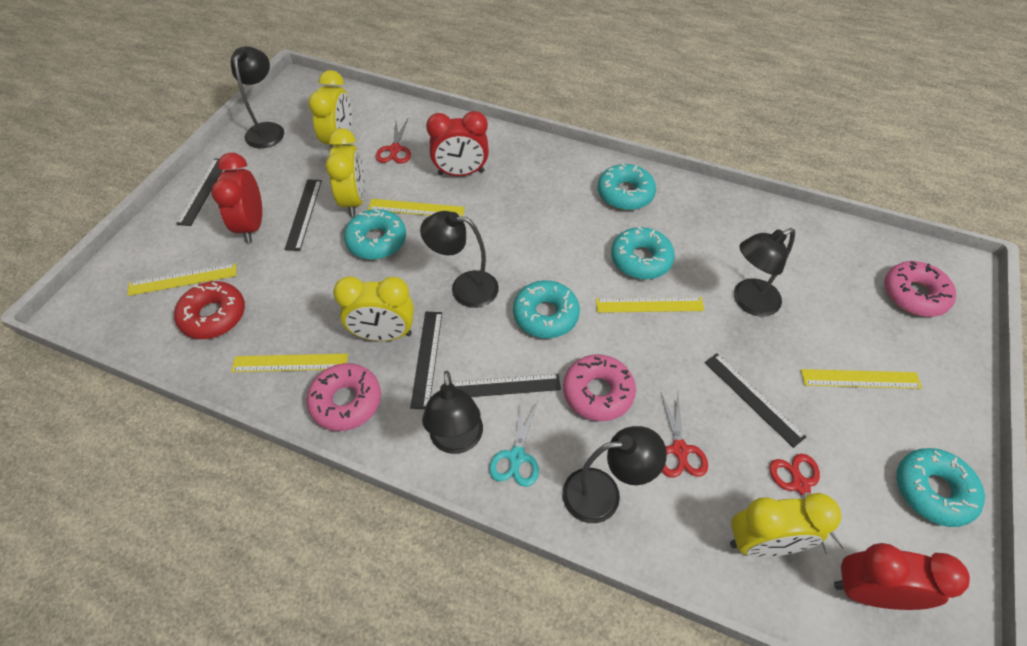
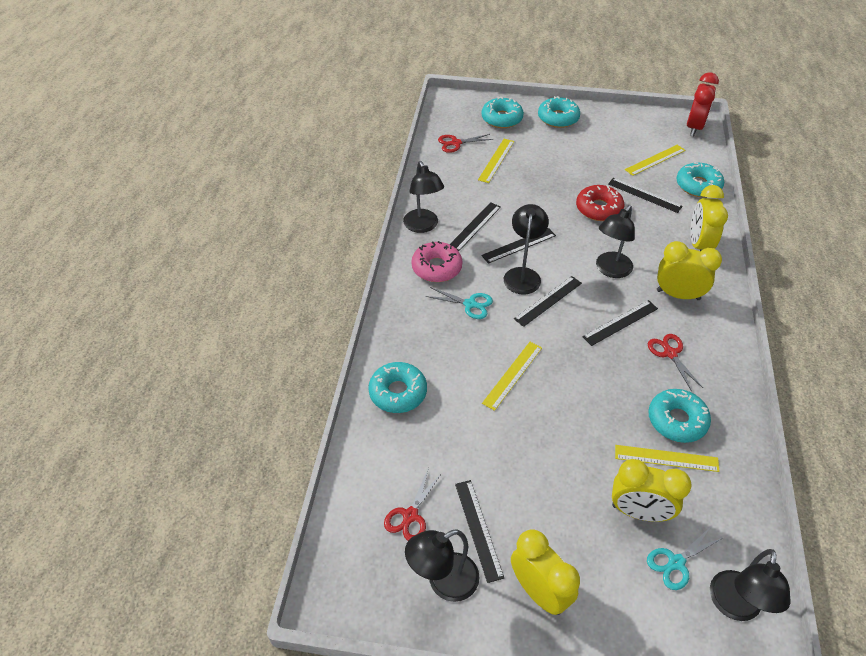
black ruler: 5 -> 6
pink donut: 3 -> 1
red clock: 3 -> 1
turquoise scissors: 1 -> 2
yellow ruler: 5 -> 4

